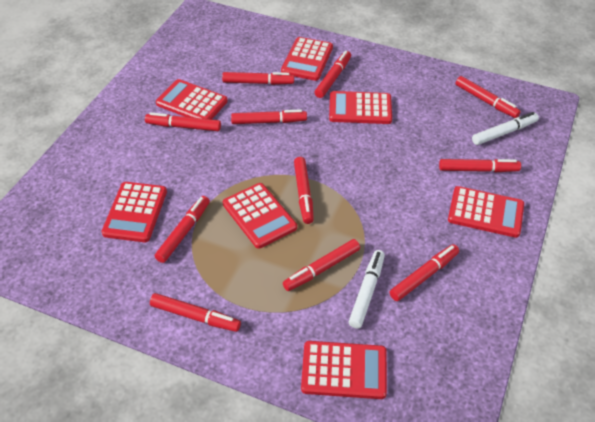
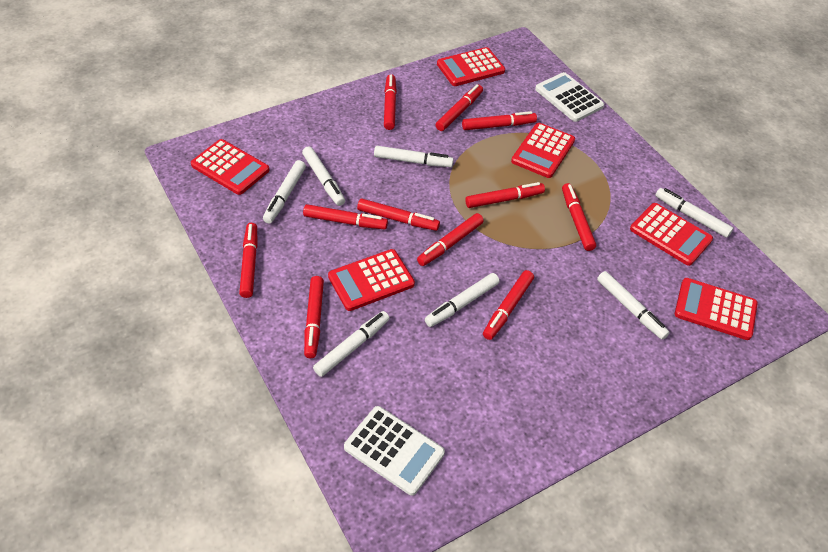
red calculator: 7 -> 6
white calculator: 0 -> 2
white marker: 2 -> 7

